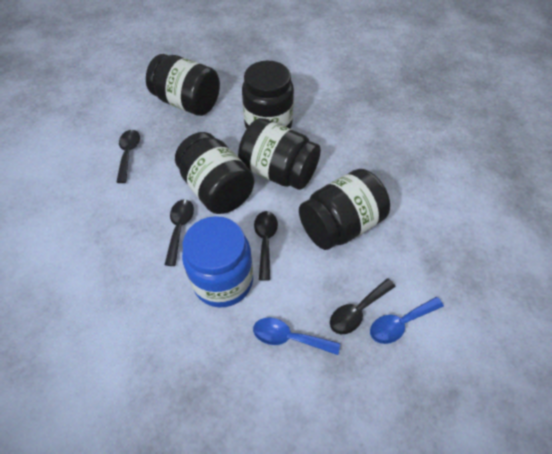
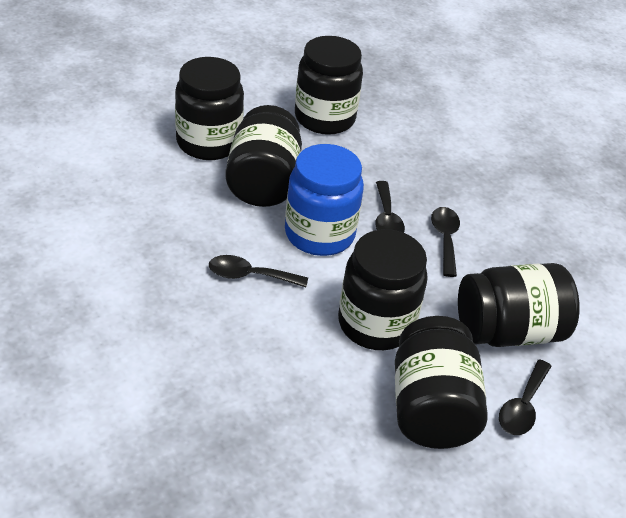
black jar: 5 -> 6
blue spoon: 2 -> 0

